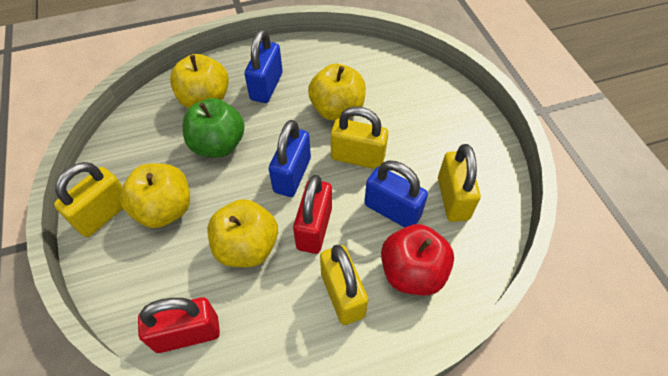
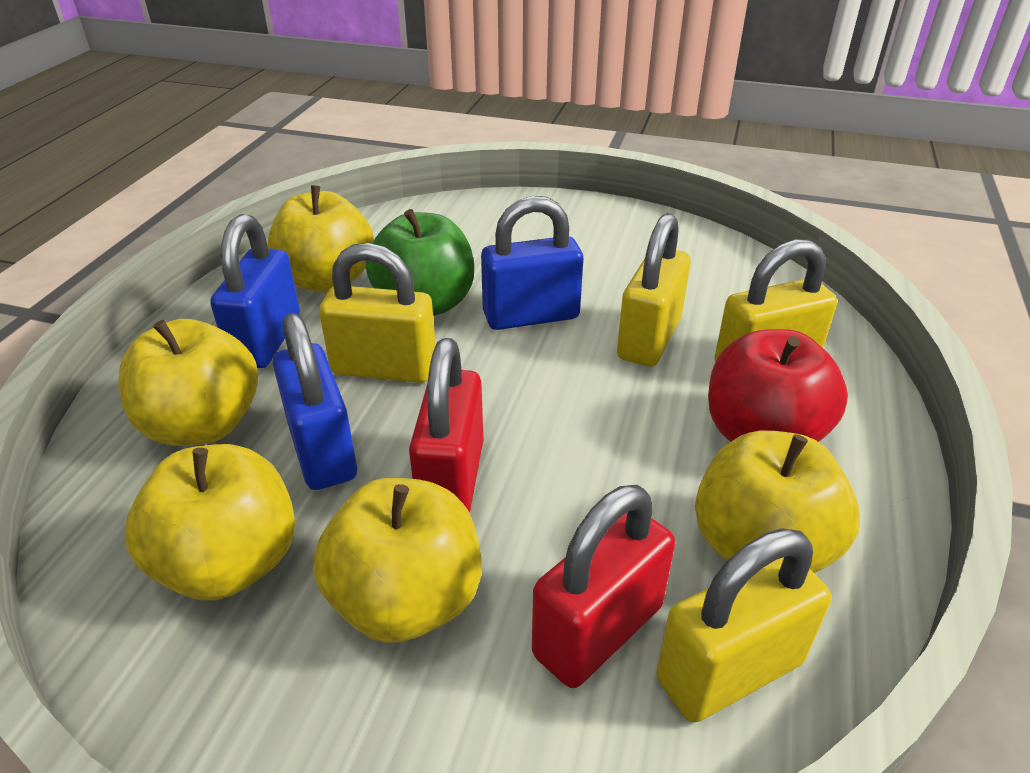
yellow apple: 4 -> 5

